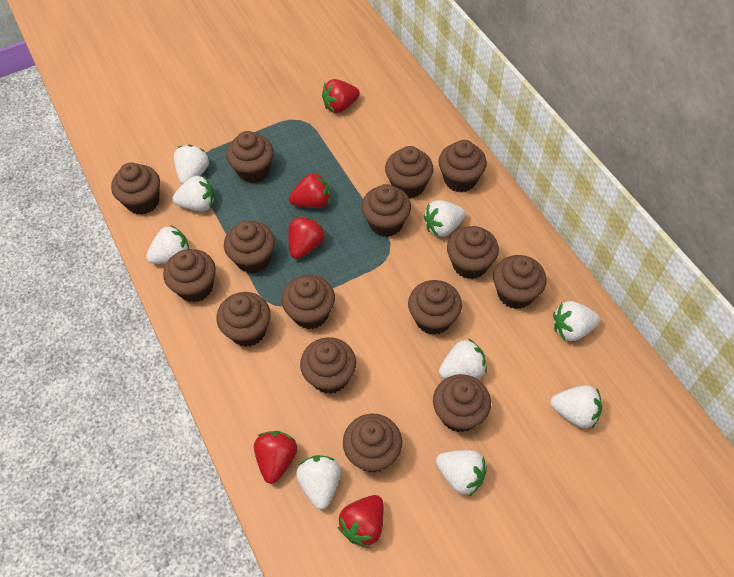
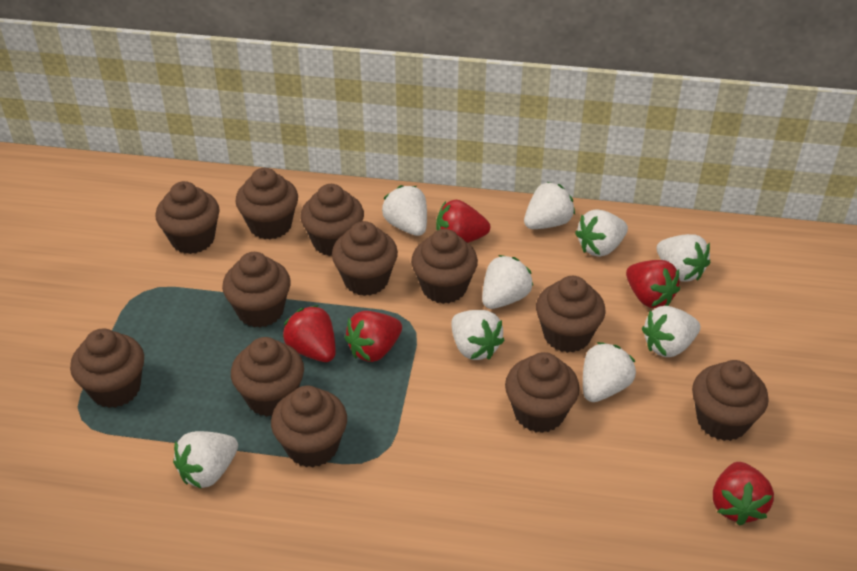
brown cupcake: 15 -> 12

